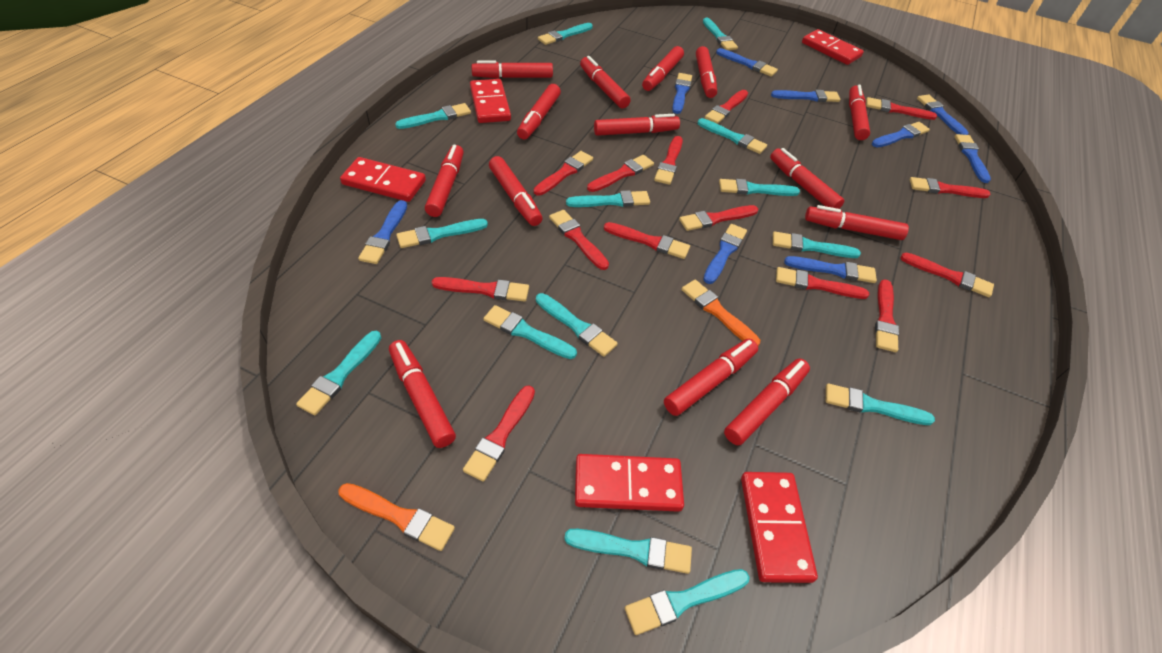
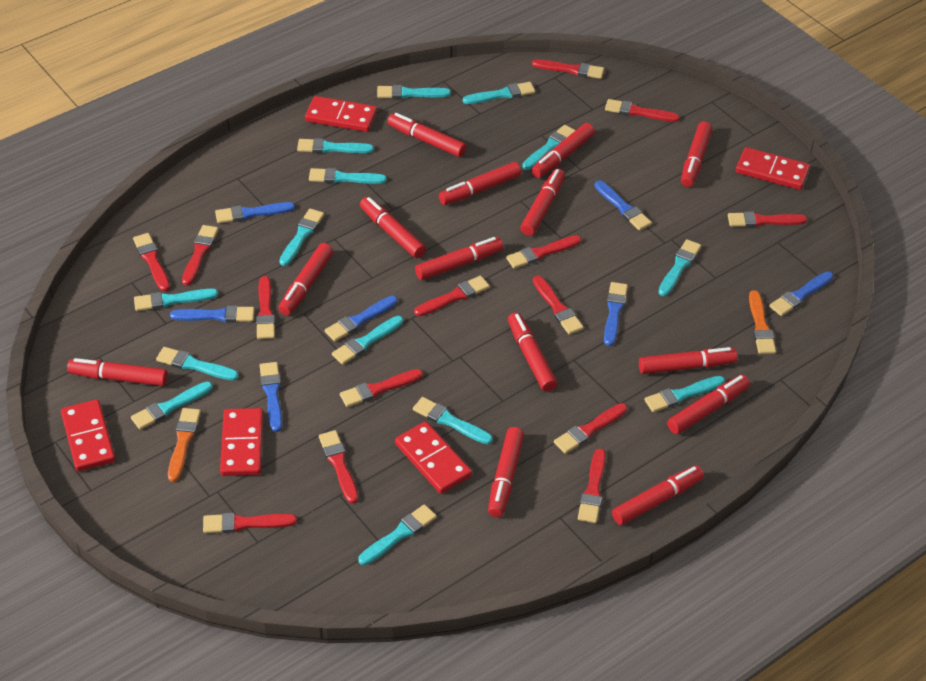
blue brush: 9 -> 7

